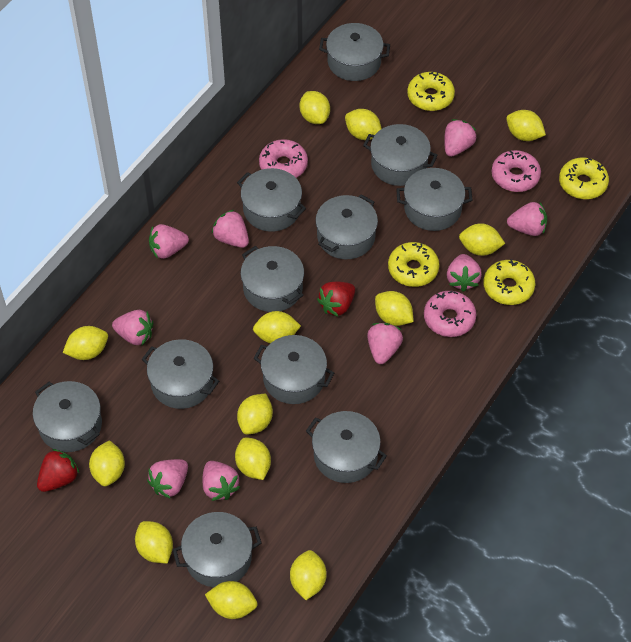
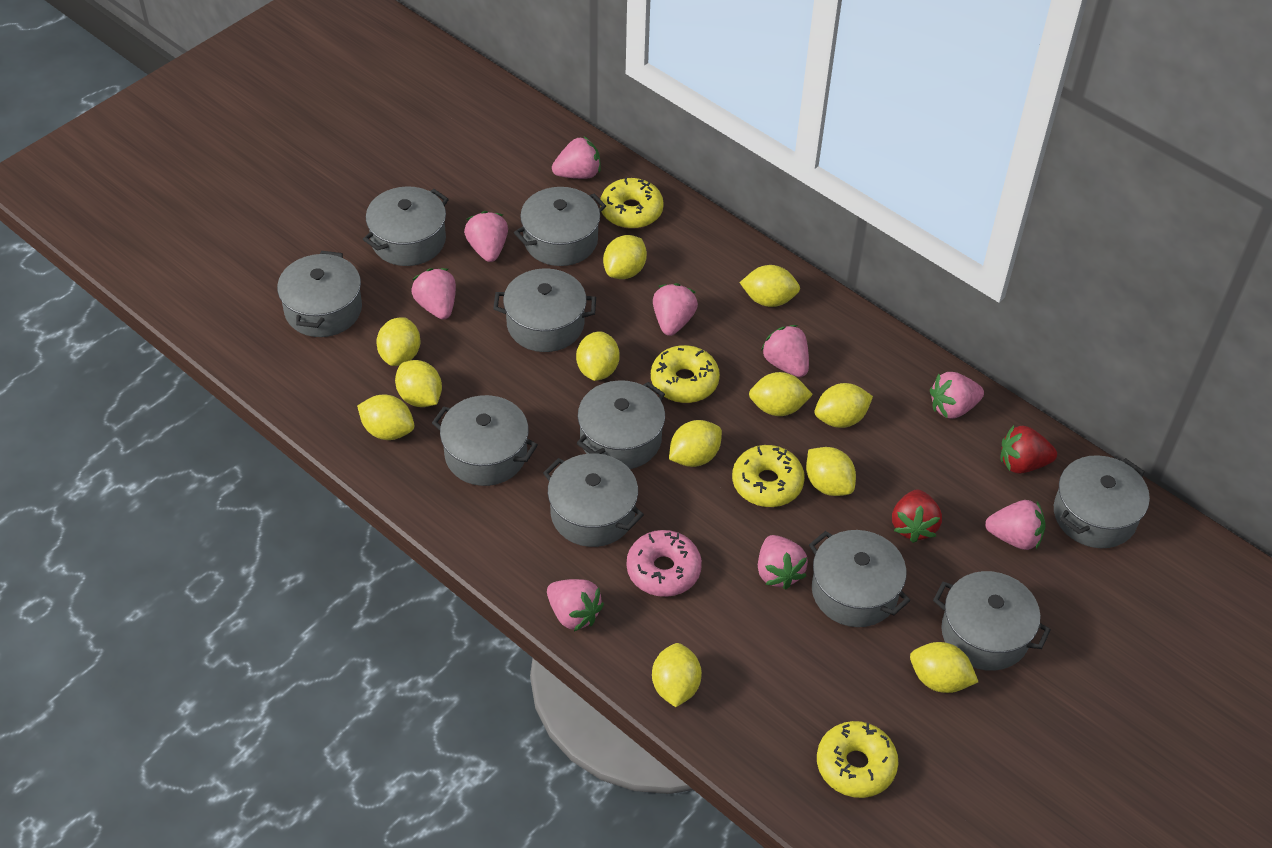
grey pot: 11 -> 10
pink donut: 3 -> 1
yellow lemon: 13 -> 12

